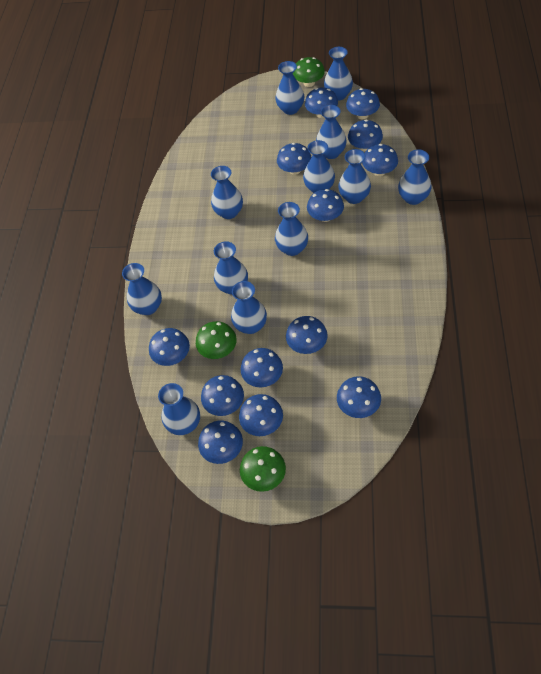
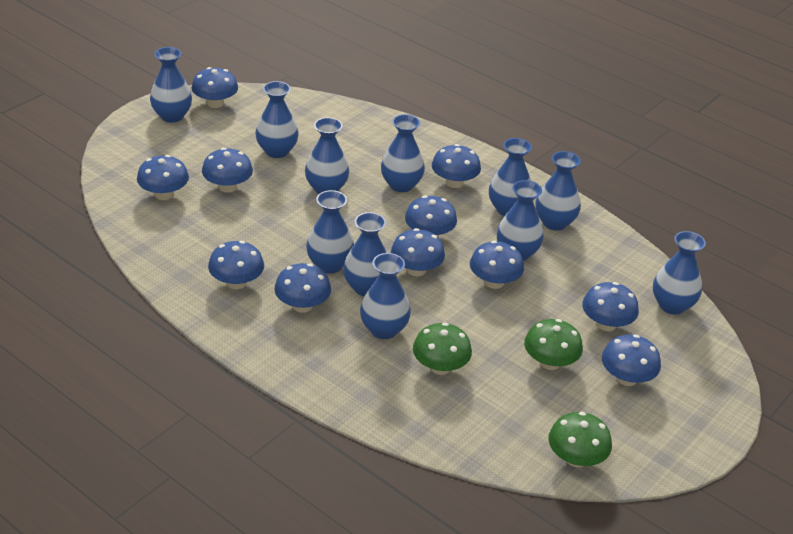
blue mushroom: 13 -> 11
blue vase: 12 -> 11

